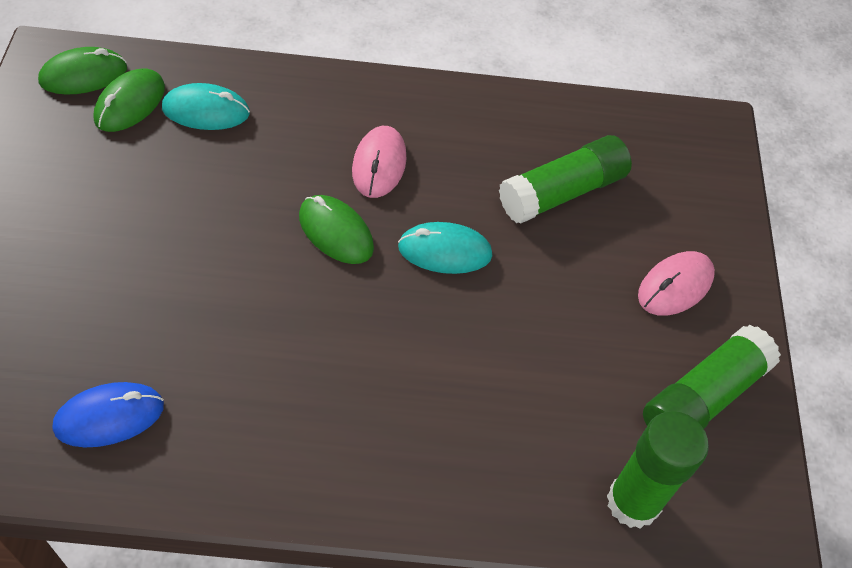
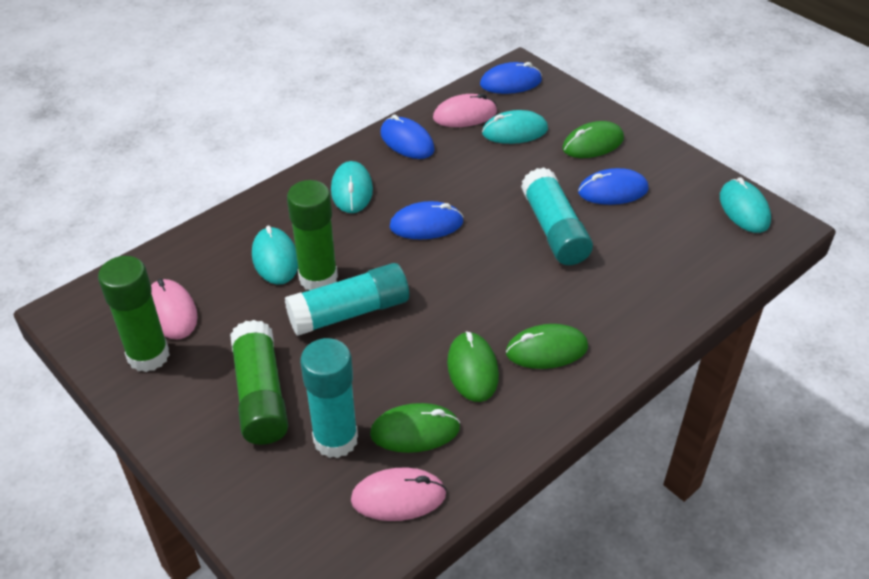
blue mouse: 1 -> 4
green mouse: 3 -> 4
pink mouse: 2 -> 3
turquoise glue stick: 0 -> 3
turquoise mouse: 2 -> 4

